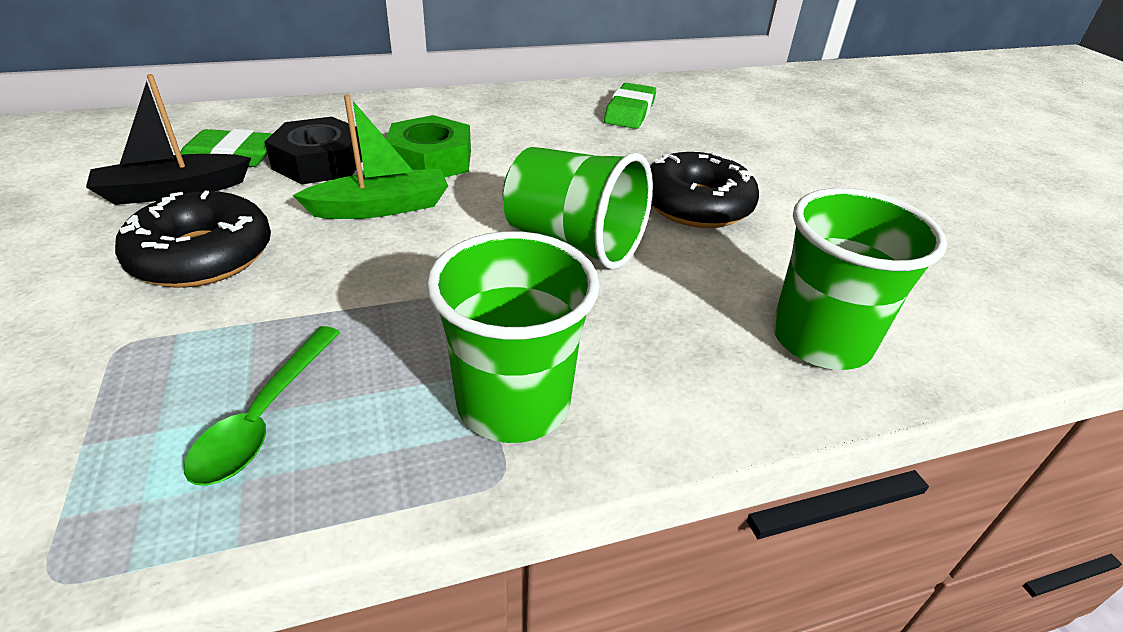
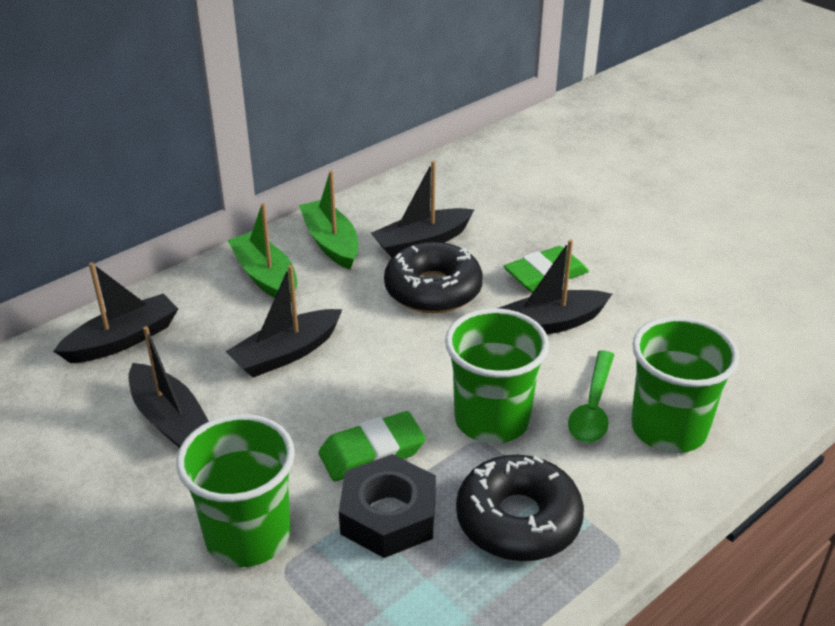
black boat: 1 -> 5
green boat: 1 -> 2
green nut: 1 -> 0

